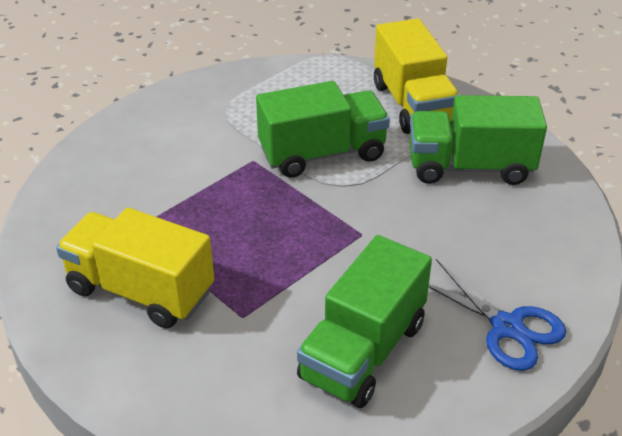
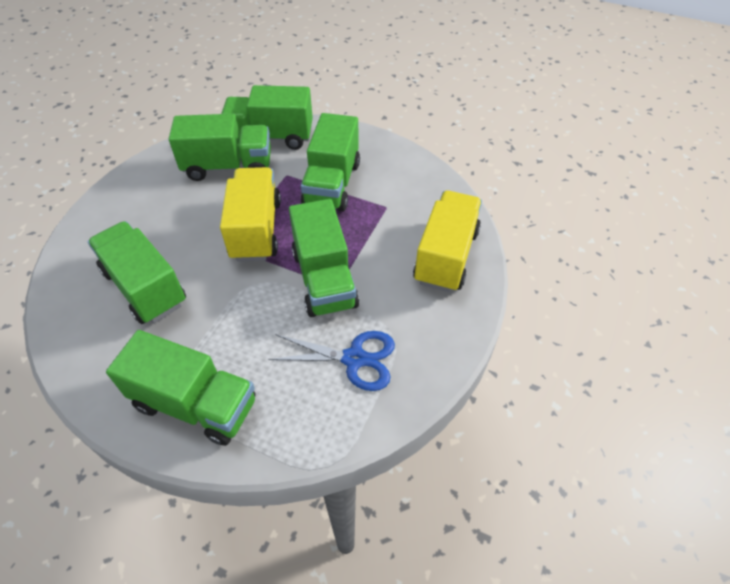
green truck: 3 -> 6

